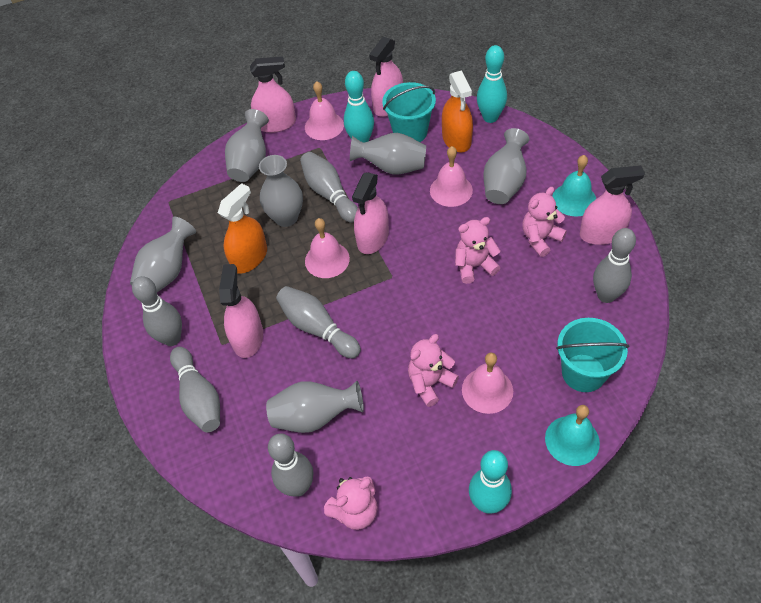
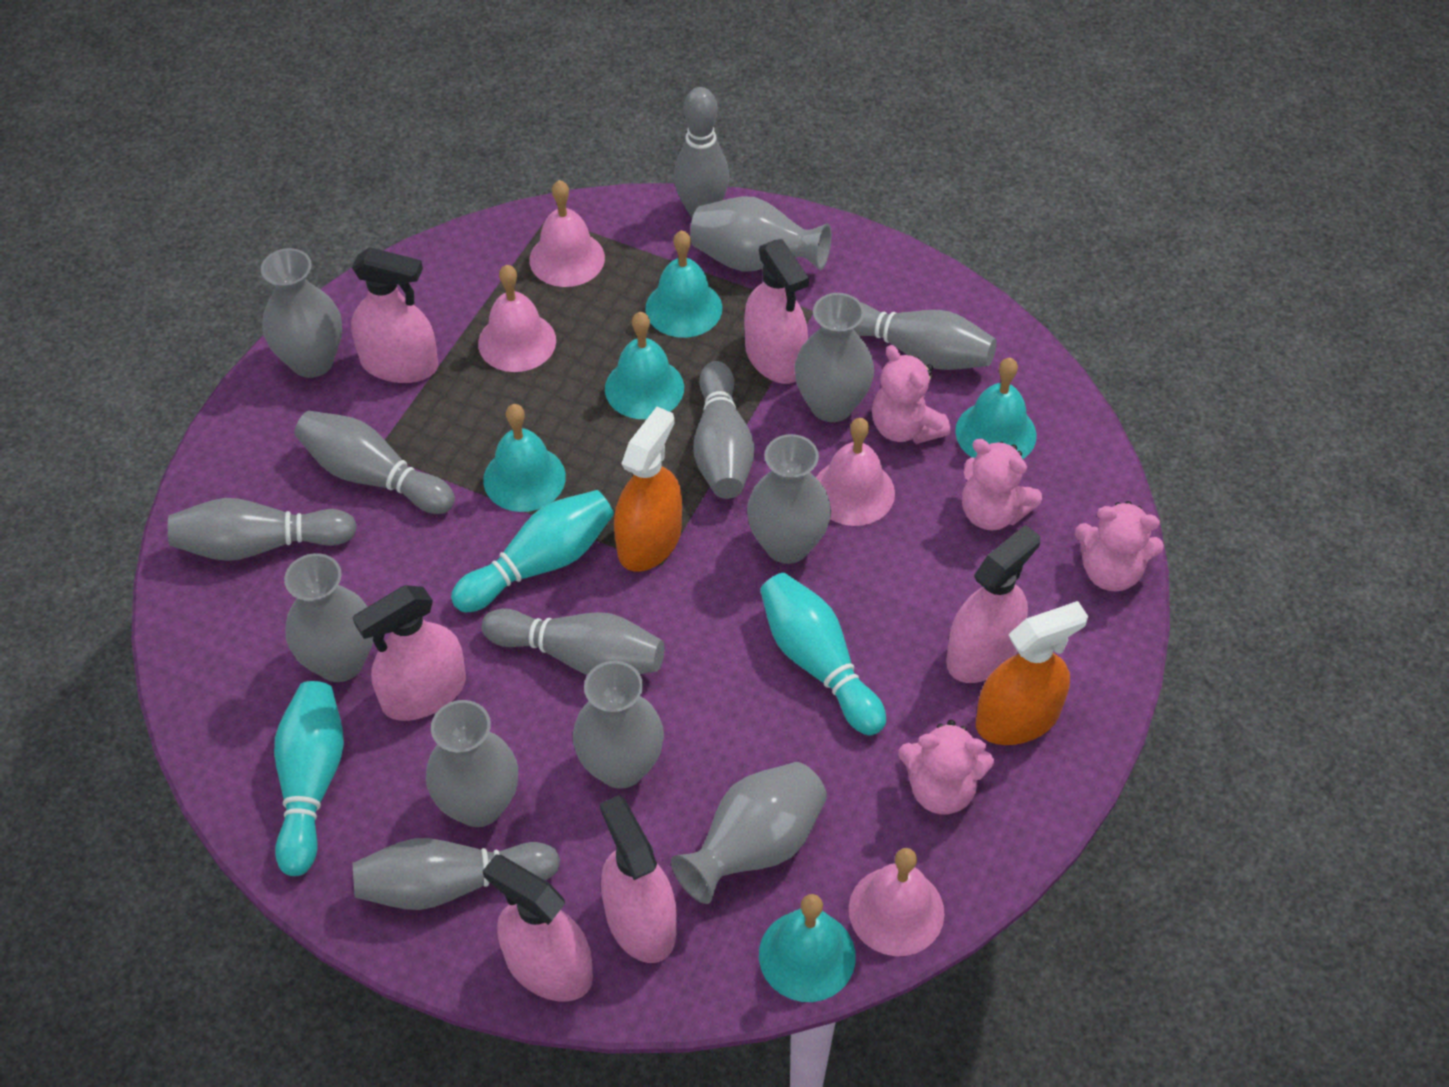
grey bowling pin: 6 -> 7
grey vase: 6 -> 8
pink spray bottle: 5 -> 6
turquoise bell: 2 -> 5
turquoise bucket: 2 -> 0

